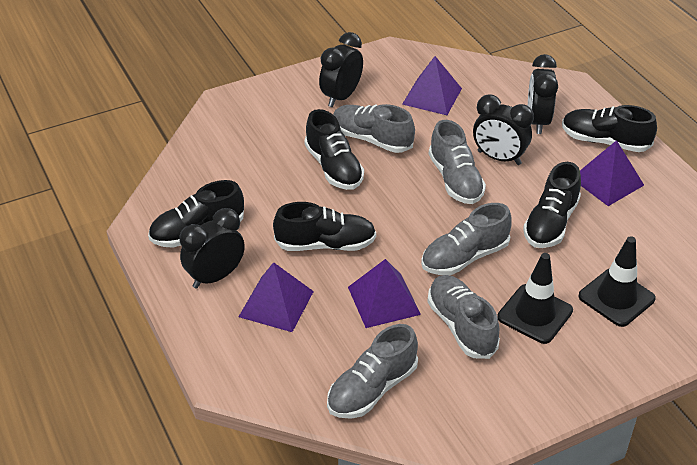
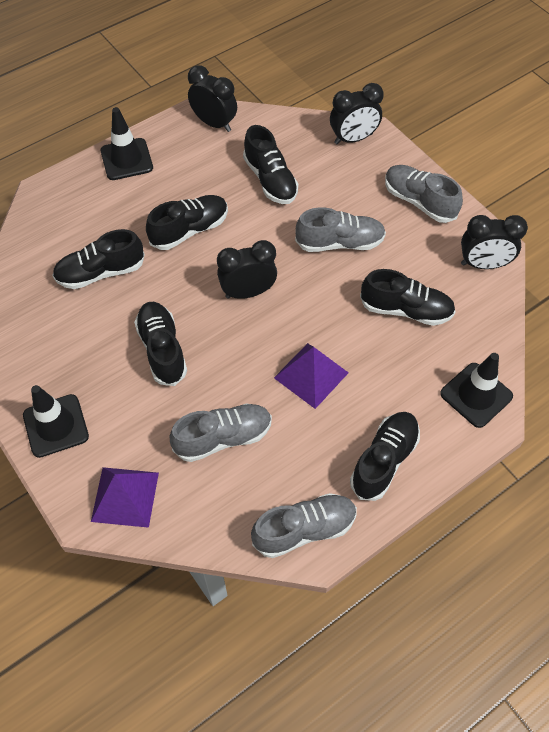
black shoe: 5 -> 6
black traffic cone: 2 -> 3
grey shoe: 5 -> 4
purple pyramid: 4 -> 2

